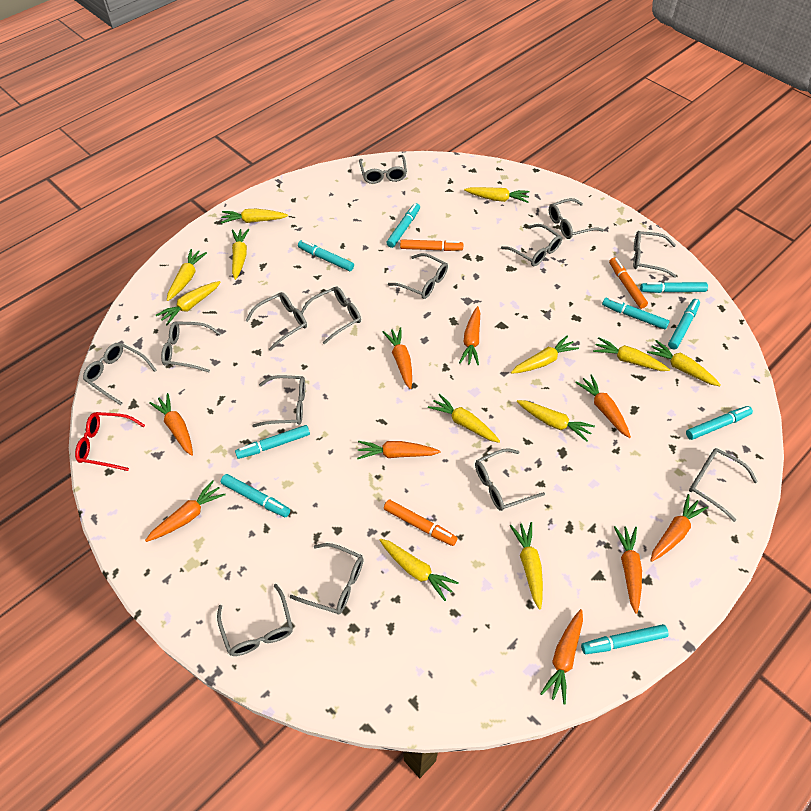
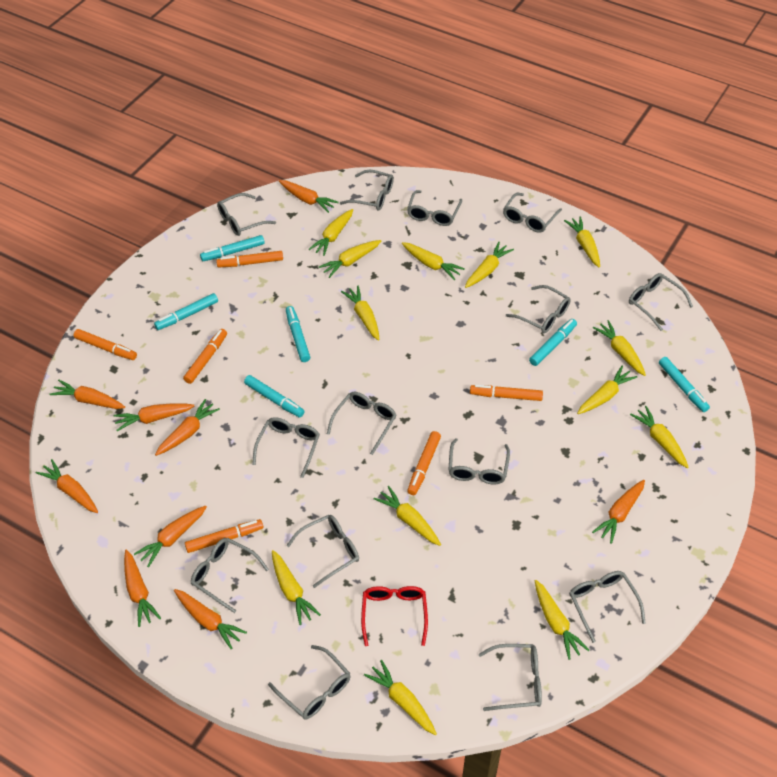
orange marker: 3 -> 6
turquoise marker: 9 -> 6
yellow carrot: 12 -> 13

